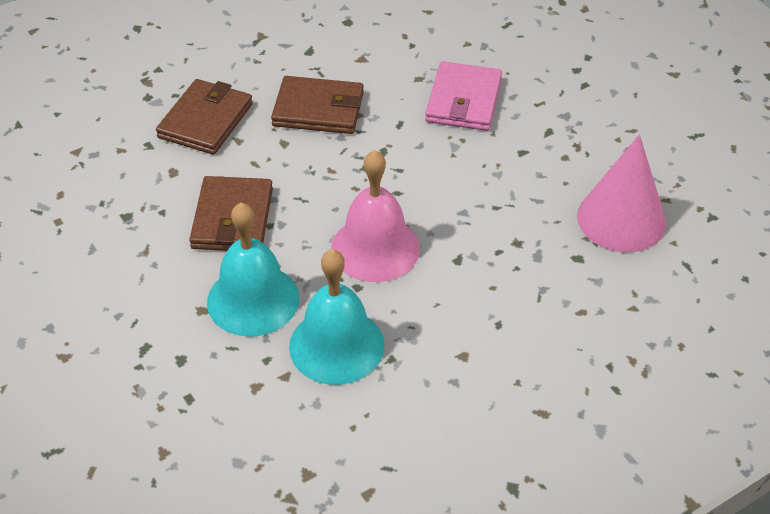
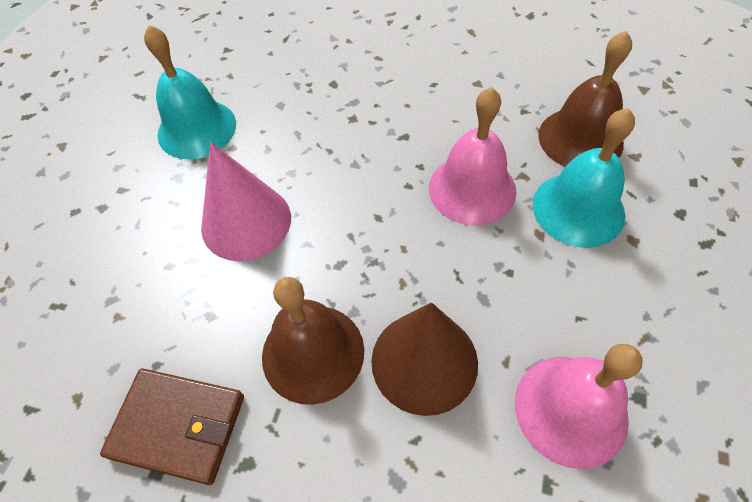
brown bell: 0 -> 2
brown cone: 0 -> 1
brown wallet: 3 -> 1
pink bell: 1 -> 2
pink wallet: 1 -> 0

